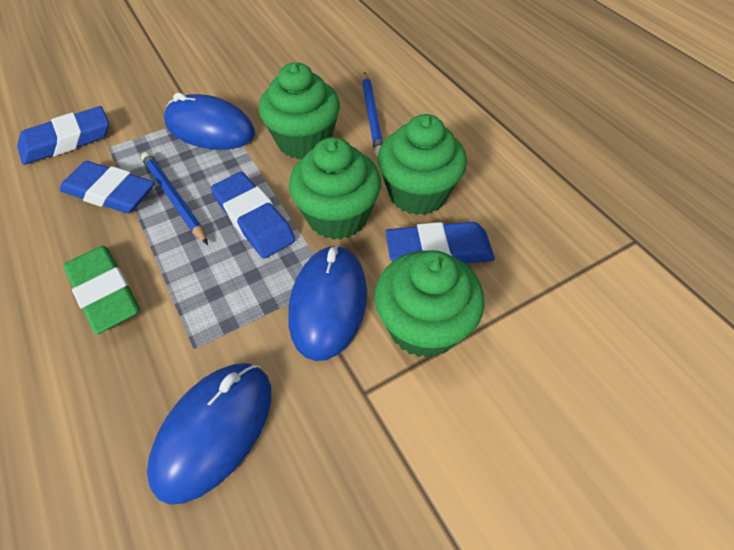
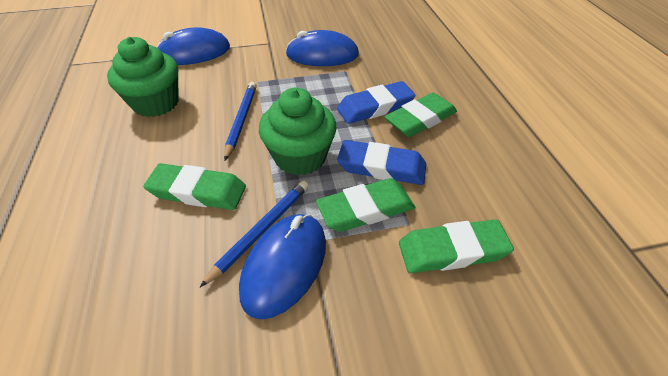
blue eraser: 4 -> 2
green cupcake: 4 -> 2
green eraser: 1 -> 4

